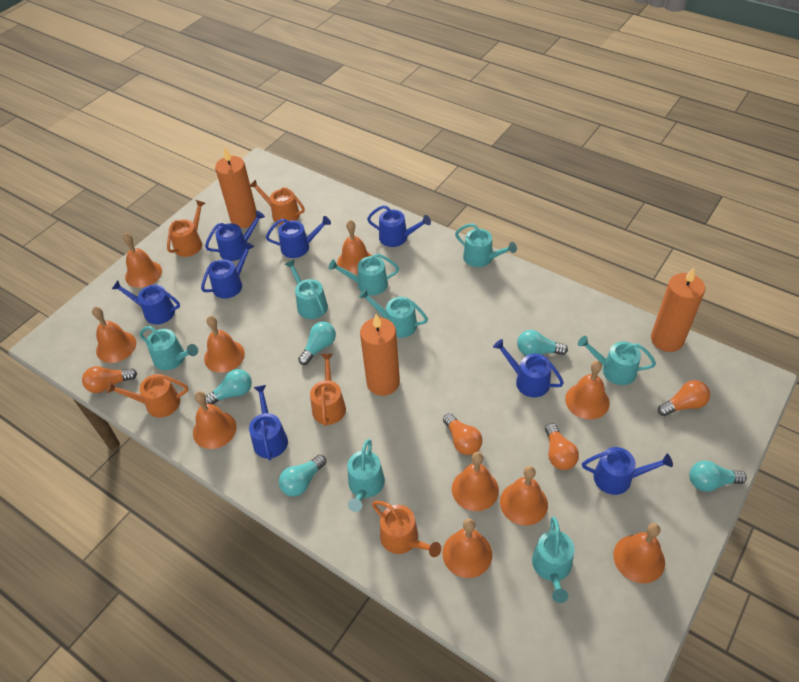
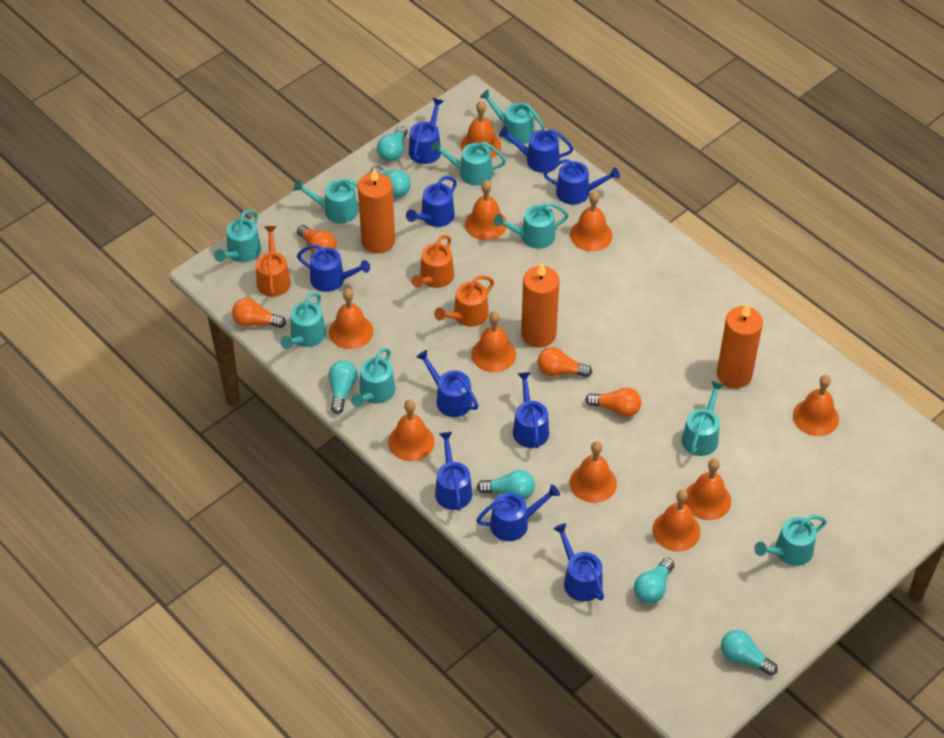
blue watering can: 8 -> 10
orange watering can: 5 -> 3
turquoise light bulb: 5 -> 6
turquoise watering can: 8 -> 9

